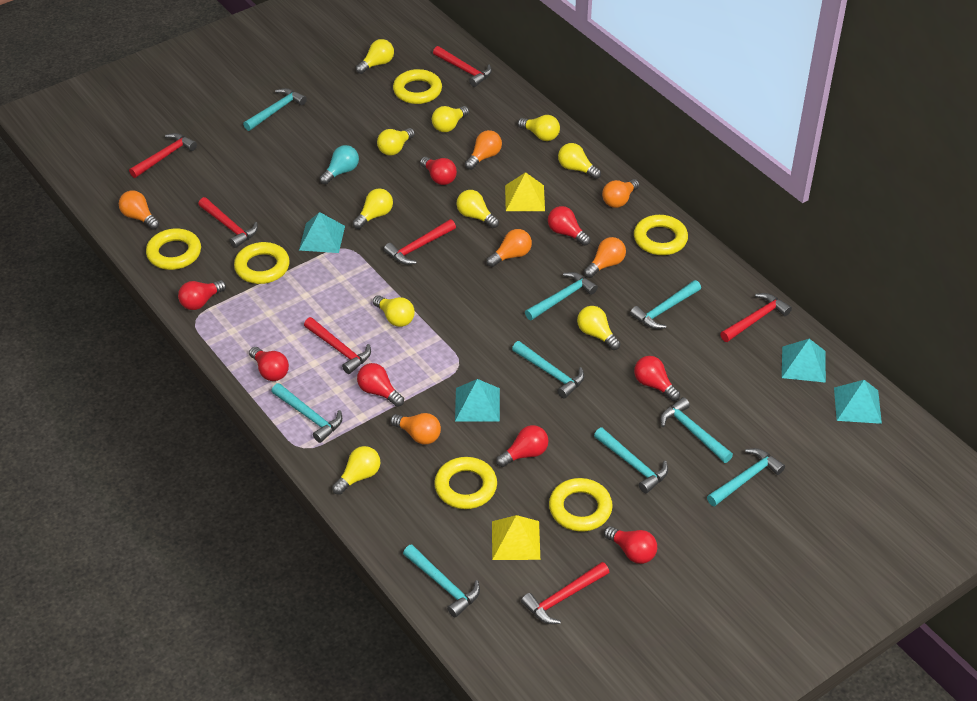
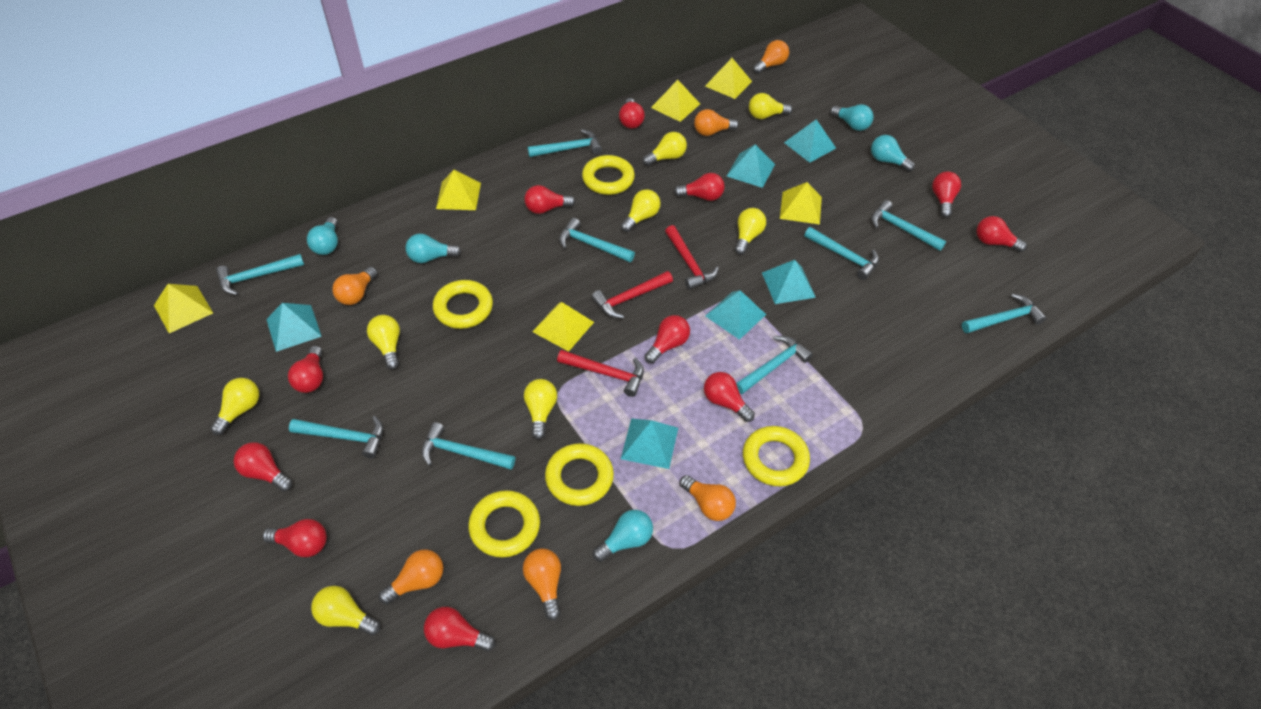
red hammer: 7 -> 3
red light bulb: 8 -> 11
turquoise light bulb: 1 -> 5
turquoise pyramid: 4 -> 6
yellow light bulb: 10 -> 8
yellow pyramid: 2 -> 6
yellow ring: 6 -> 5

